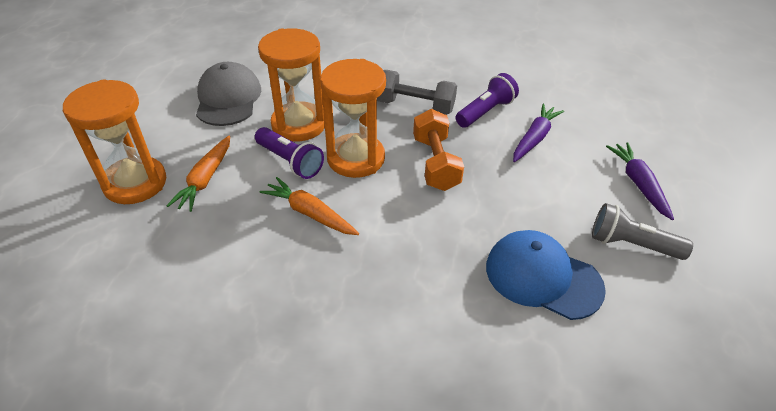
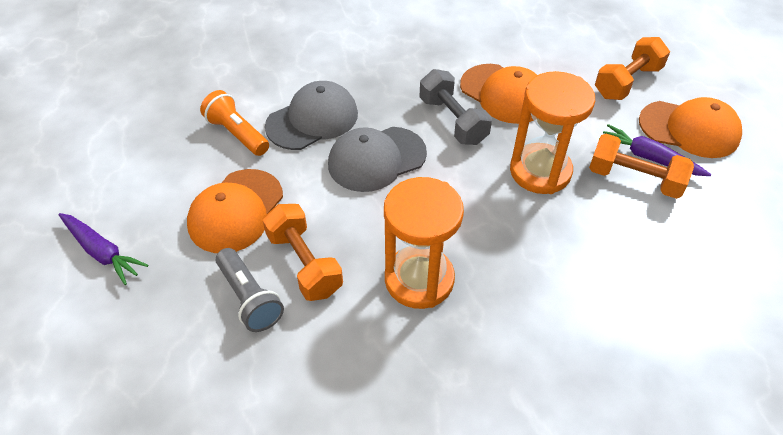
blue cap: 1 -> 0
grey cap: 1 -> 2
orange cap: 0 -> 3
orange carrot: 2 -> 0
orange dumbbell: 1 -> 3
orange flashlight: 0 -> 1
orange hourglass: 3 -> 2
purple flashlight: 2 -> 0

